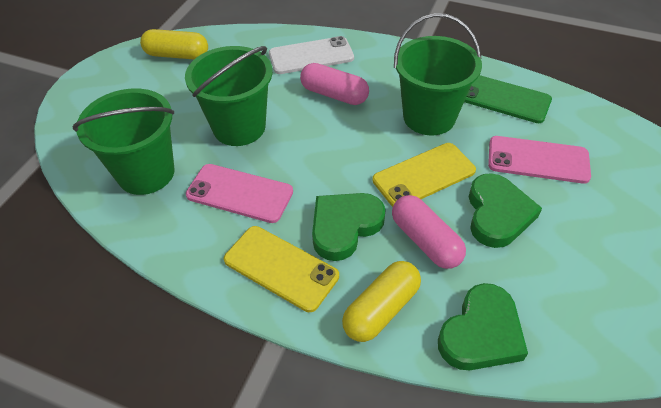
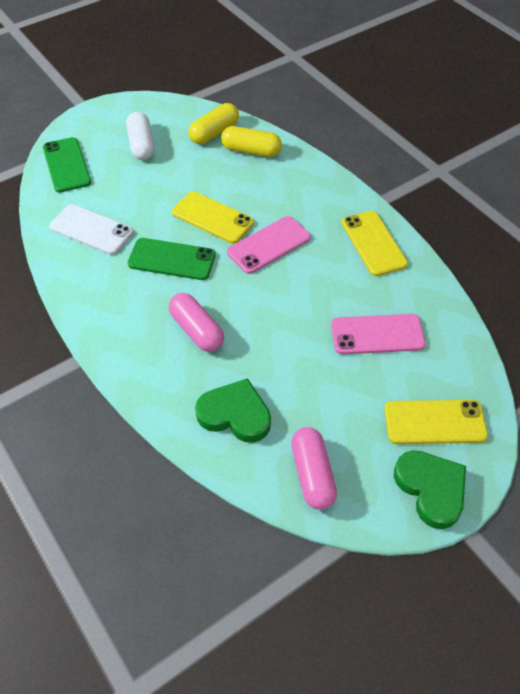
green bucket: 3 -> 0
green heart: 3 -> 2
green phone: 1 -> 2
white capsule: 0 -> 1
yellow phone: 2 -> 3

